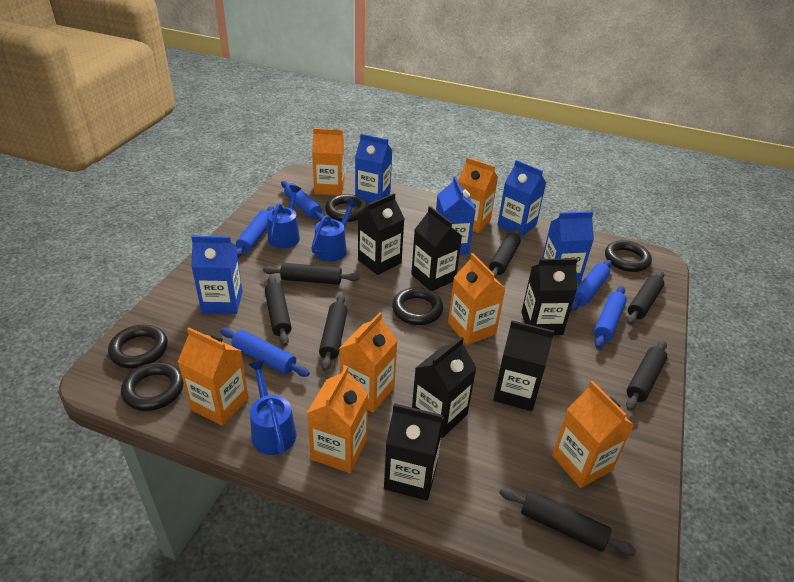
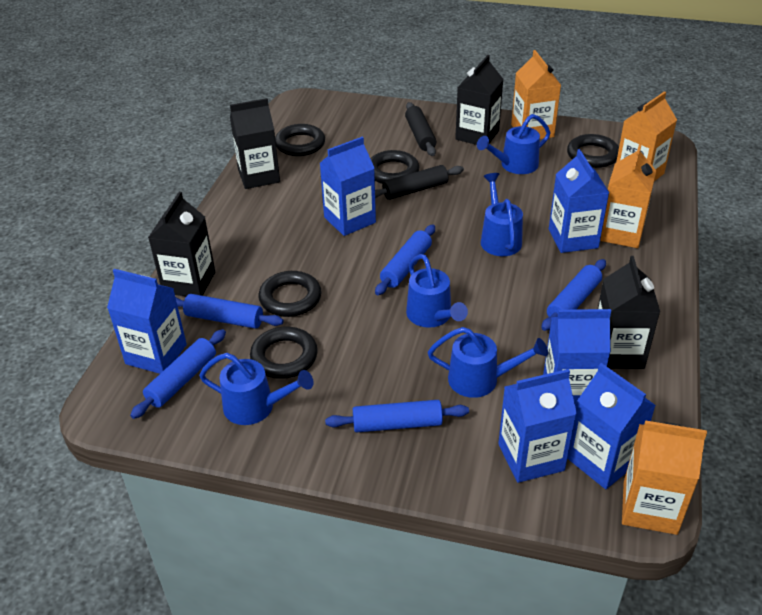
black carton: 6 -> 4
black rolling pin: 7 -> 2
blue carton: 5 -> 6
blue watering can: 3 -> 5
orange carton: 7 -> 4

